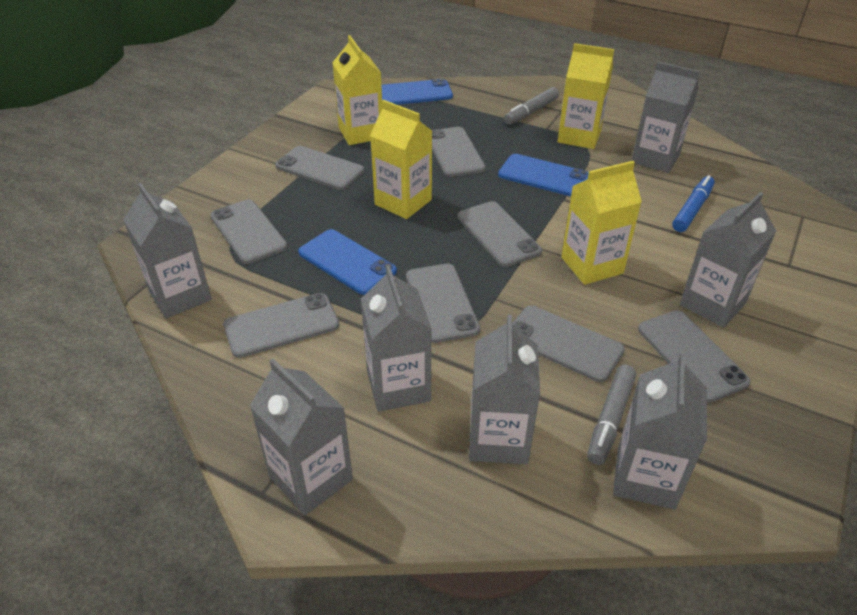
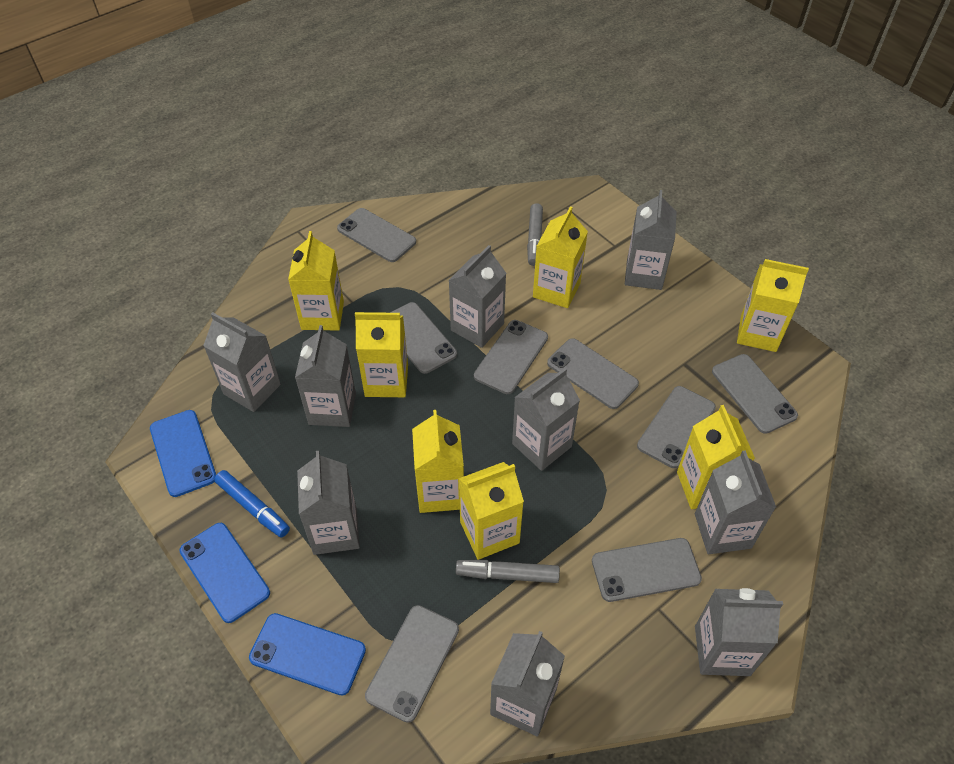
grey carton: 7 -> 9
yellow carton: 4 -> 7

